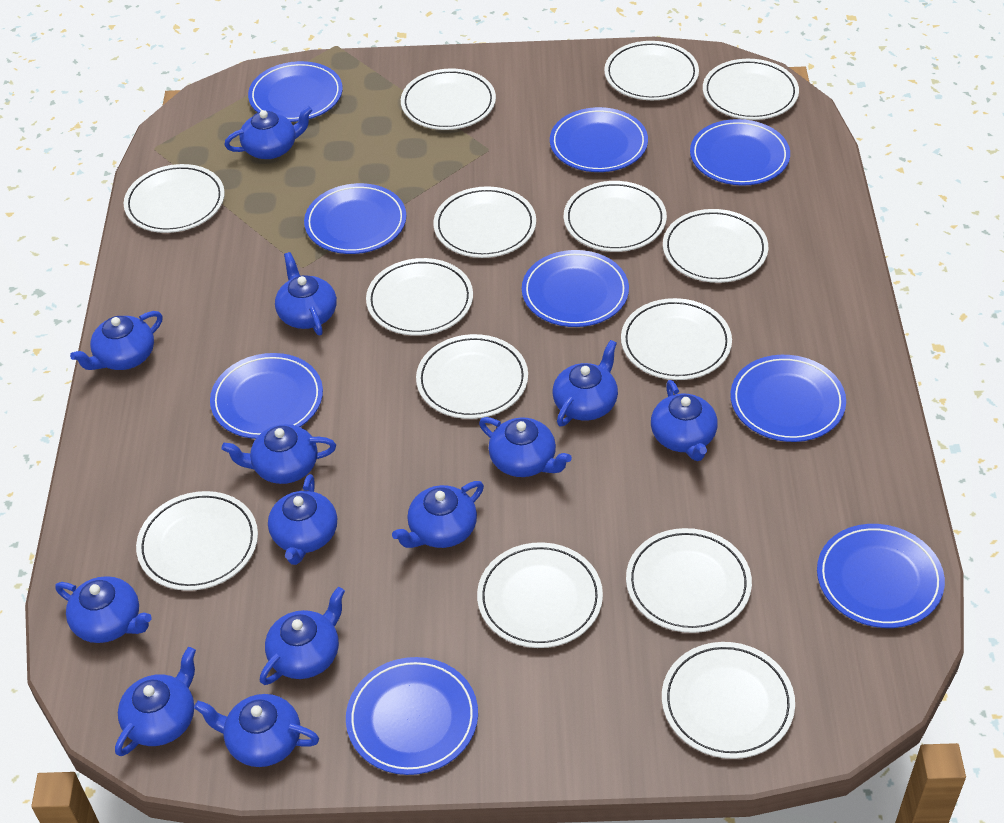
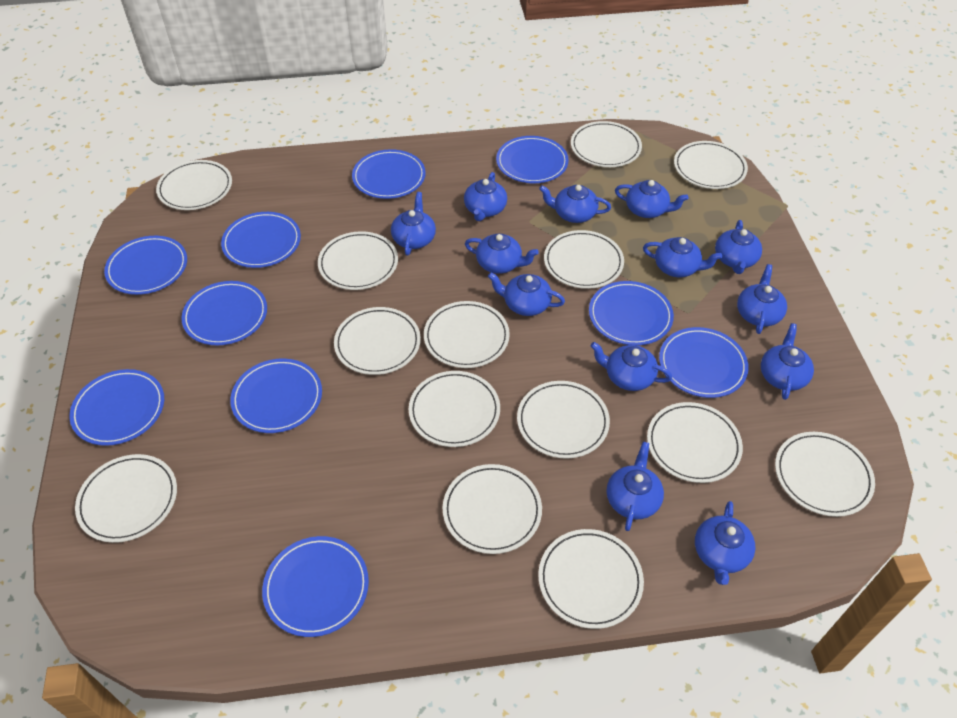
blue plate: 9 -> 10

